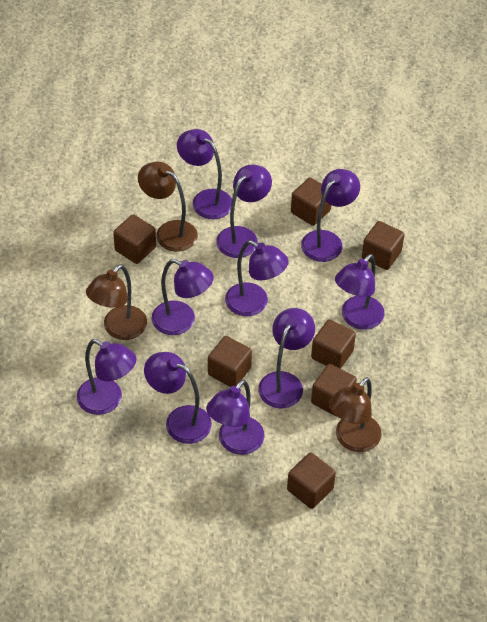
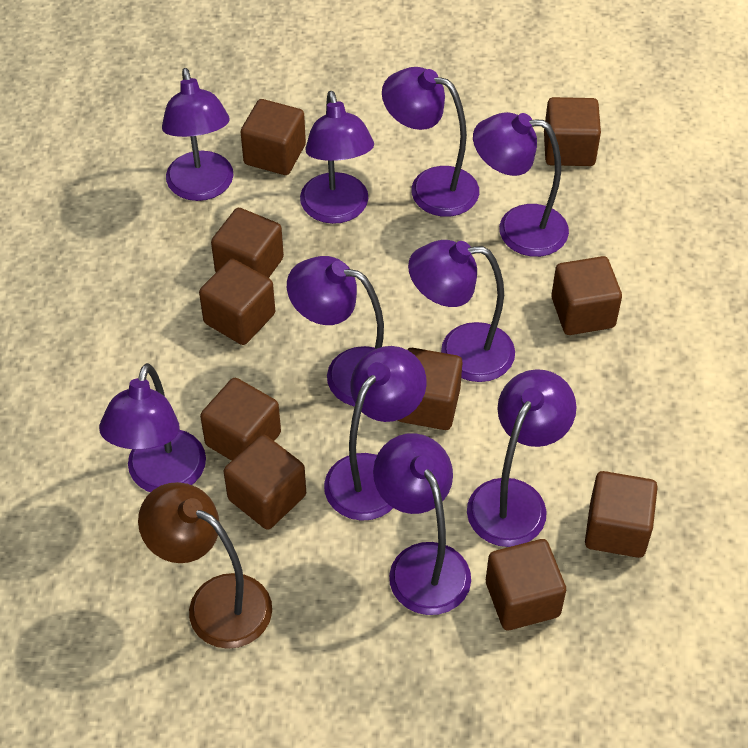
brown cube: 7 -> 10
brown lamp: 3 -> 1

